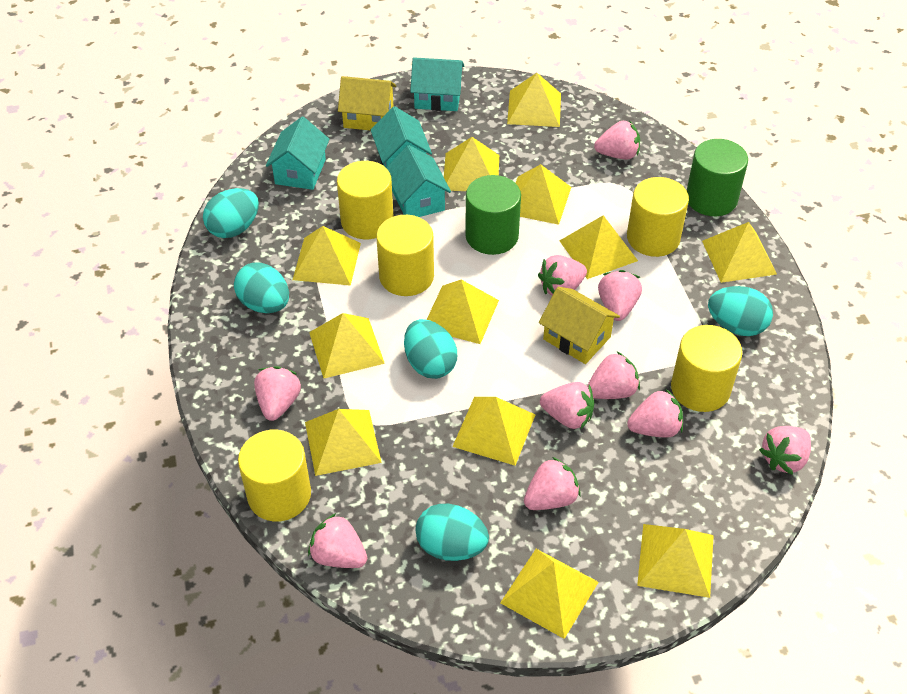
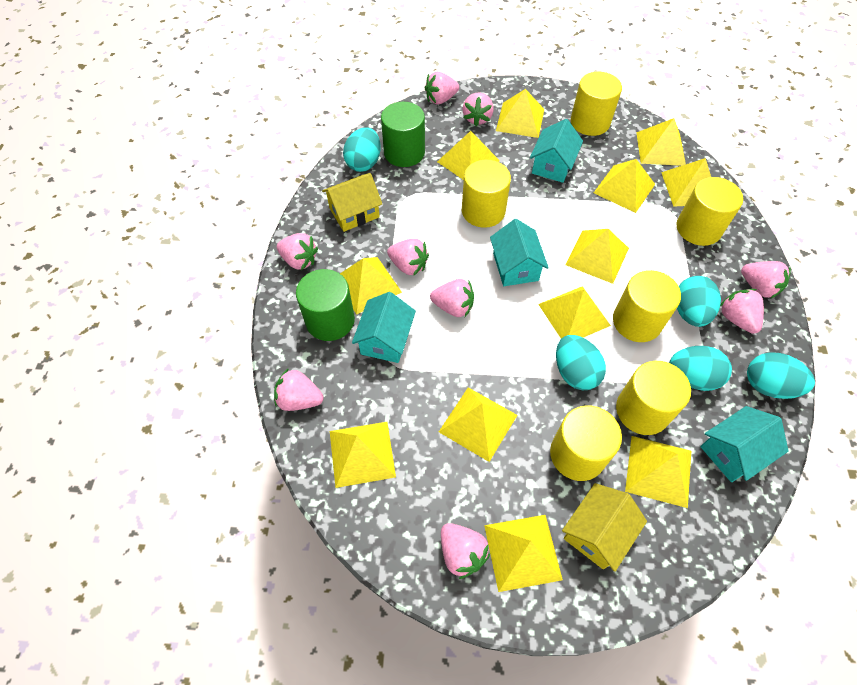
pink strawberry: 10 -> 9
yellow cylinder: 5 -> 6

